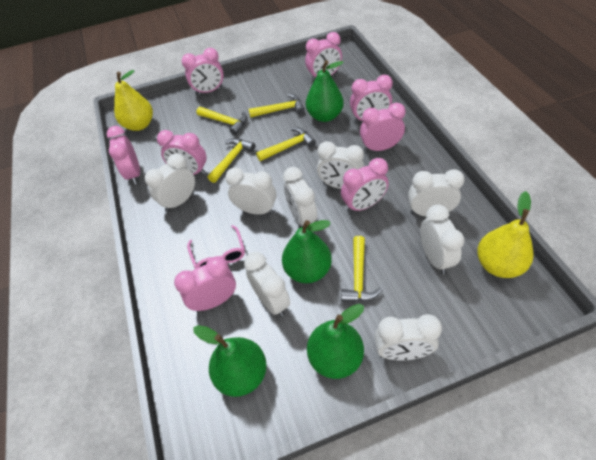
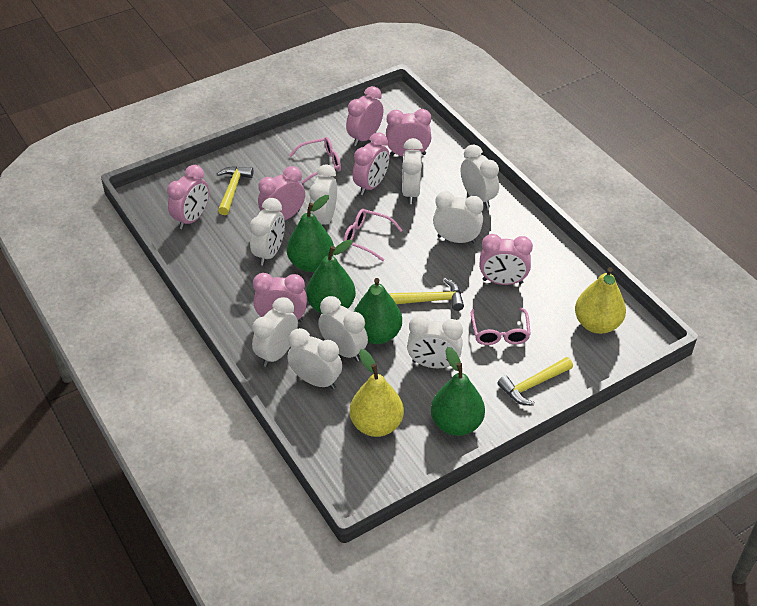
pink clock: 8 -> 7
pink glasses: 1 -> 3
white clock: 8 -> 9
yellow hammer: 5 -> 3

